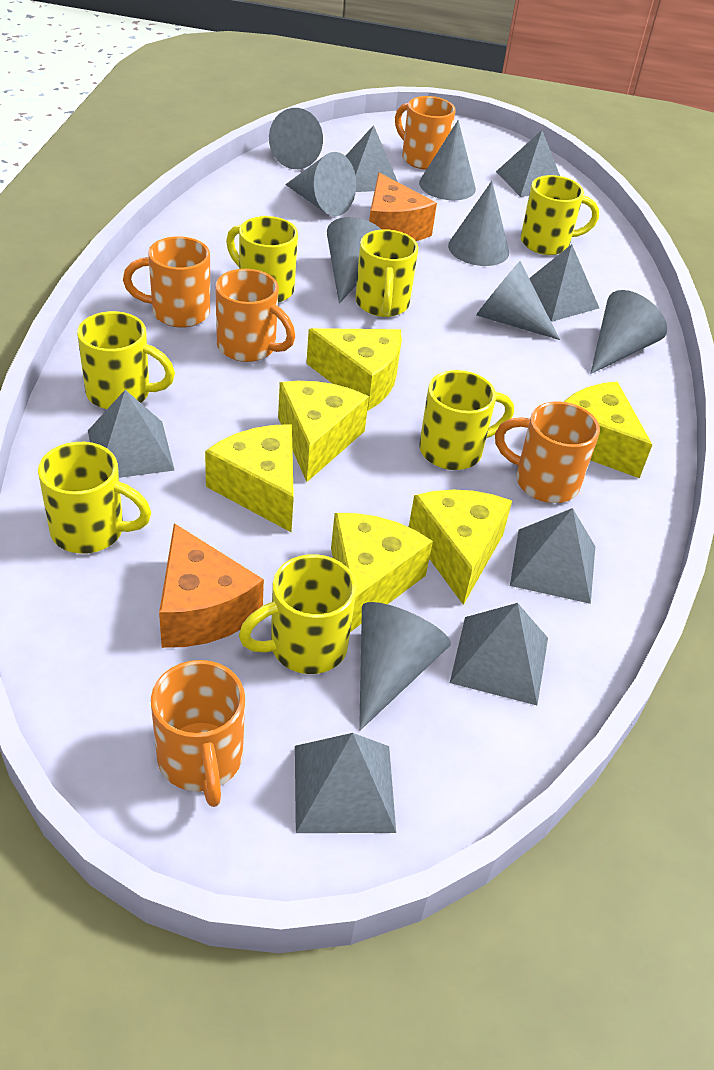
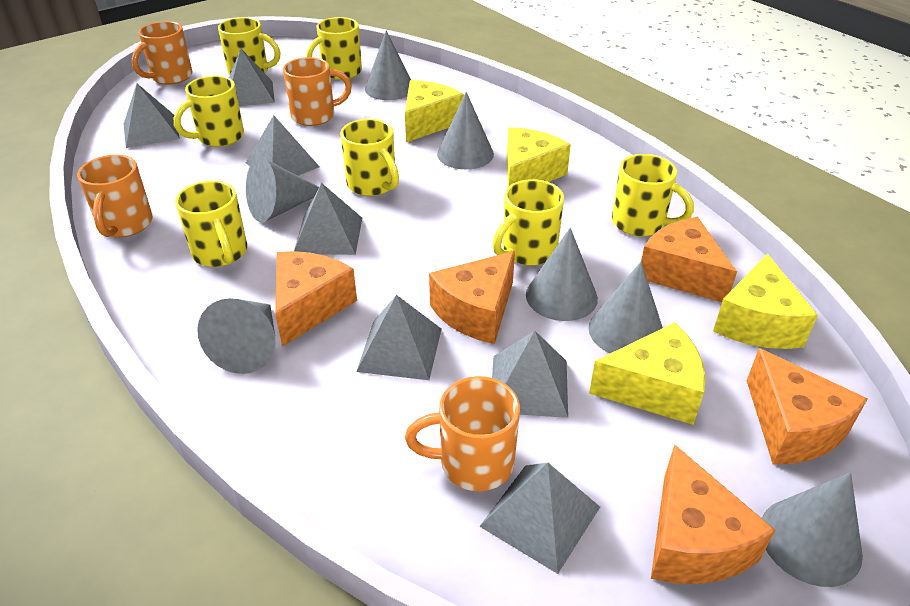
grey cone: 8 -> 7
orange cheese: 2 -> 5
orange mug: 5 -> 4
yellow cheese: 6 -> 4

